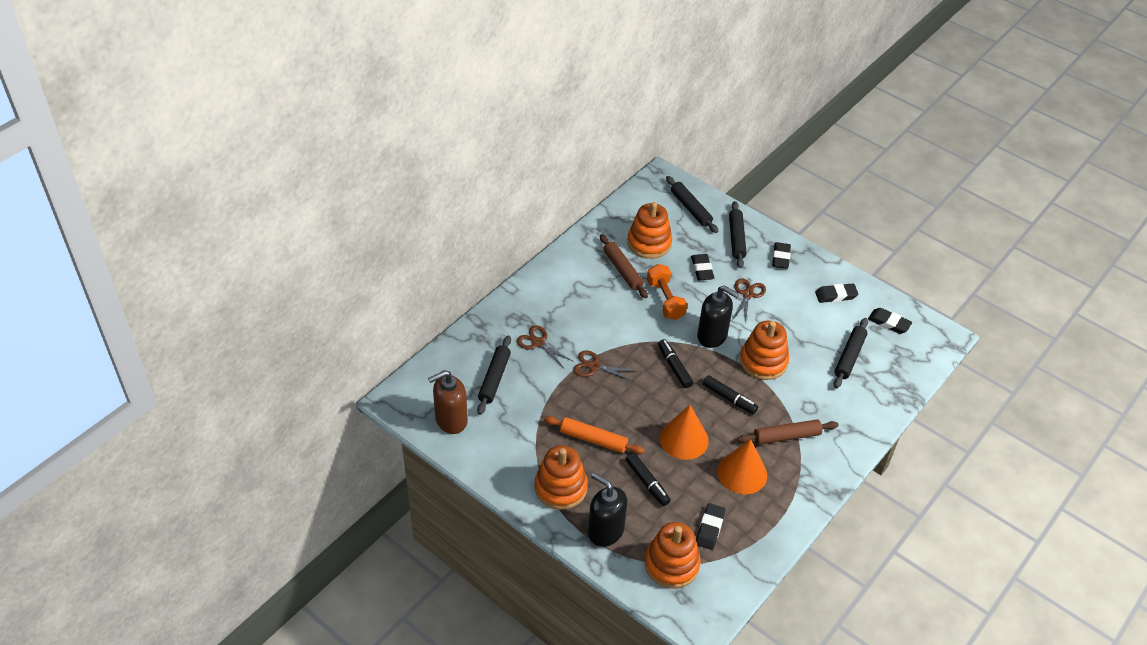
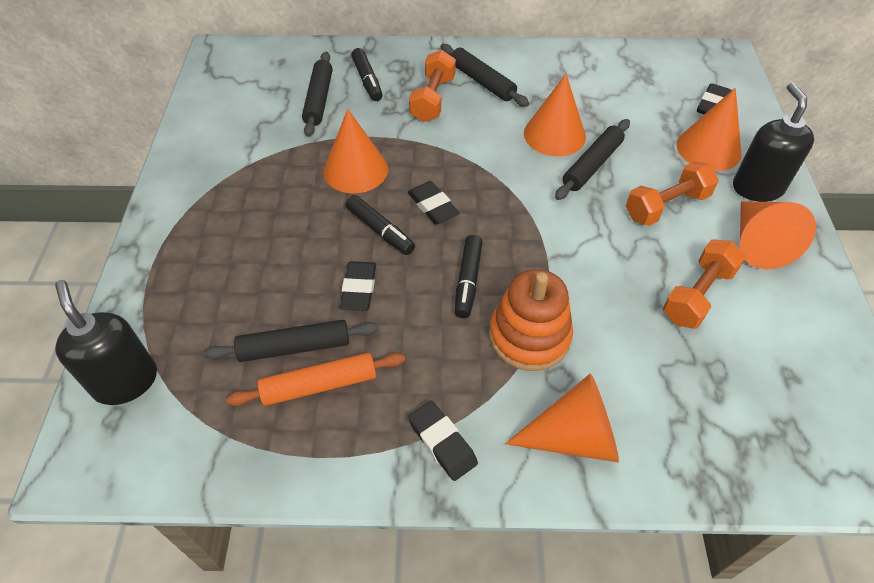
black eraser: 5 -> 4
brown rolling pin: 2 -> 0
brown scissors: 3 -> 0
brown soap dispenser: 1 -> 0
orange cone: 2 -> 5
orange dumbbell: 1 -> 3
orange stacking toy: 4 -> 1

